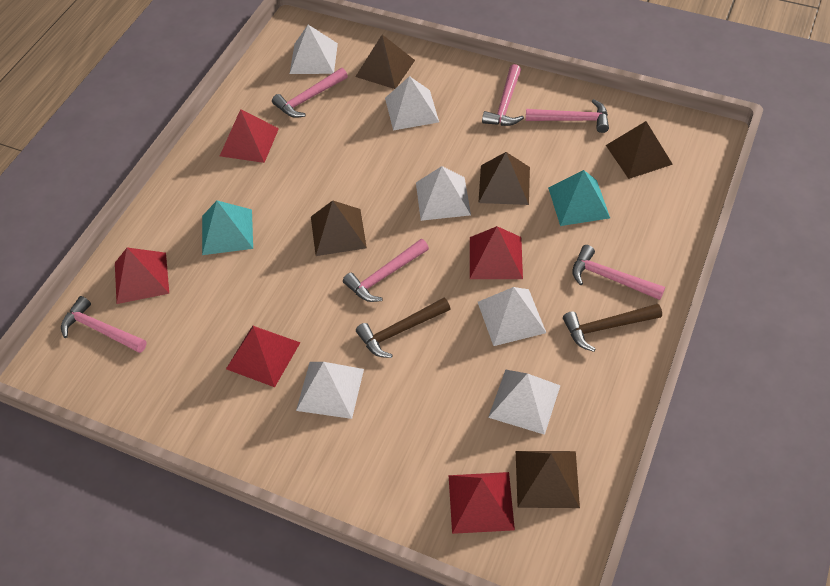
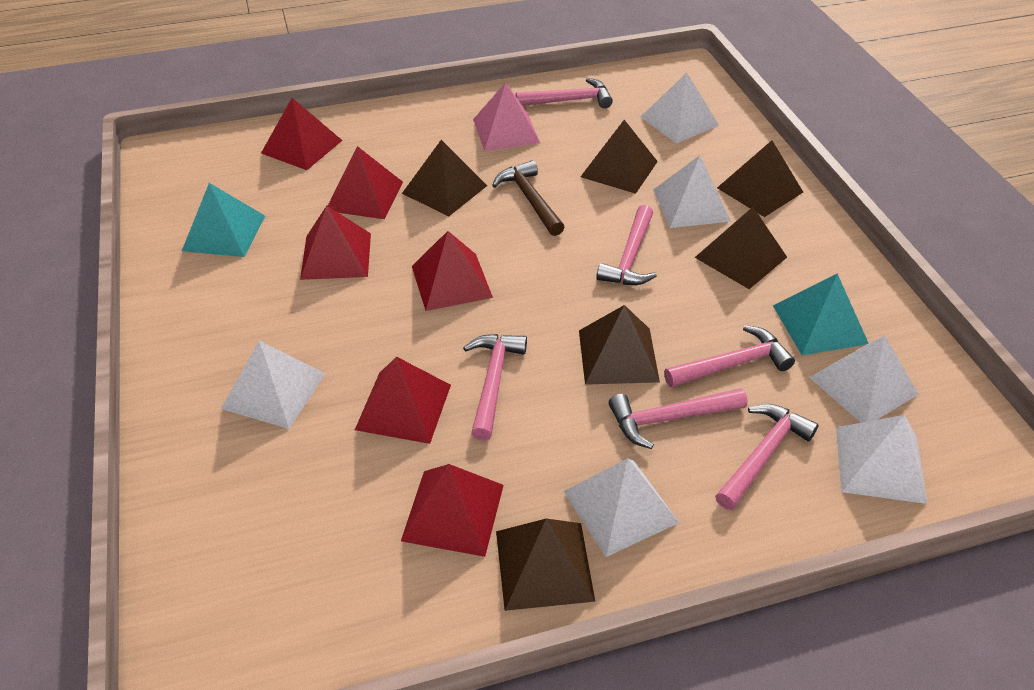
brown hammer: 2 -> 1
brown pyramid: 5 -> 6
pink pyramid: 0 -> 1
red pyramid: 5 -> 6

